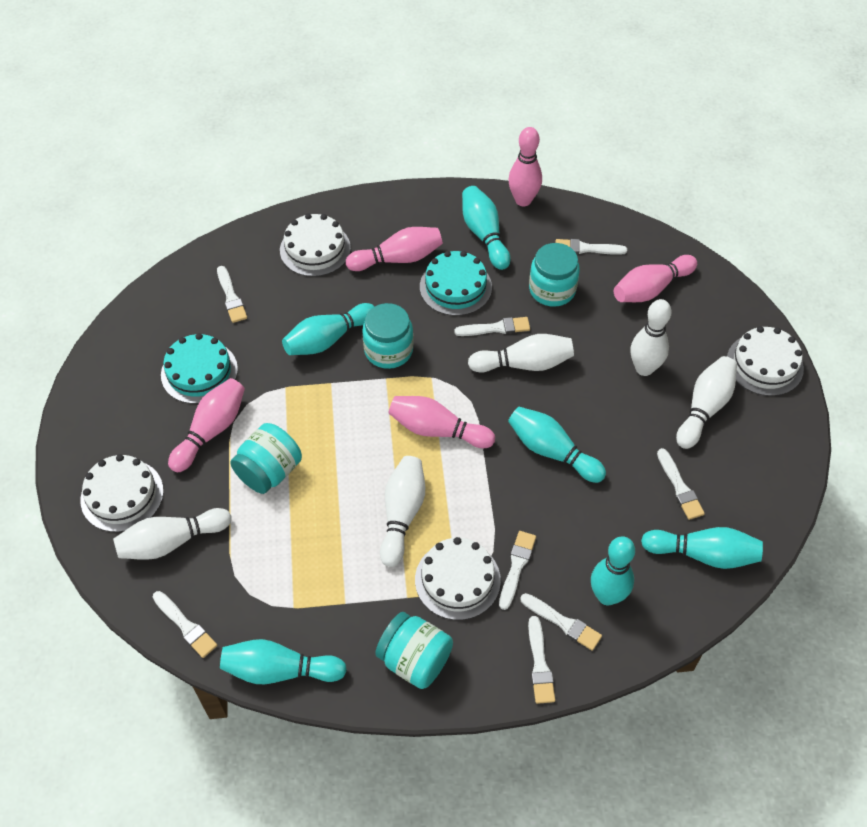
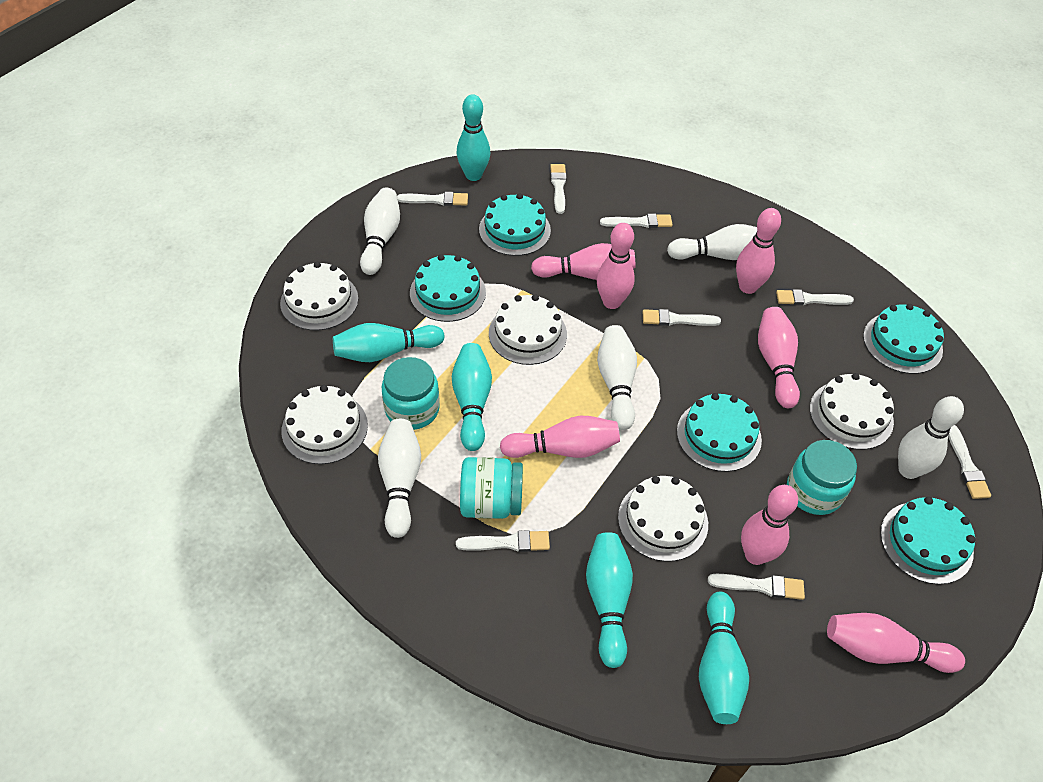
pink bowling pin: 5 -> 7
turquoise bowling pin: 6 -> 5
turquoise cake: 2 -> 5
turquoise jar: 4 -> 3
white cake: 4 -> 5

